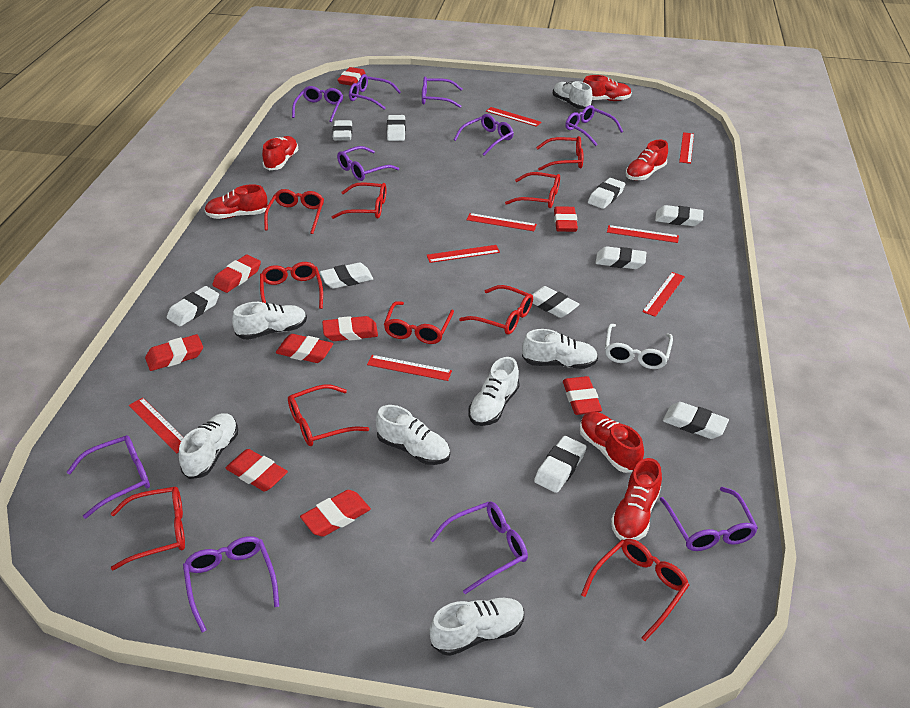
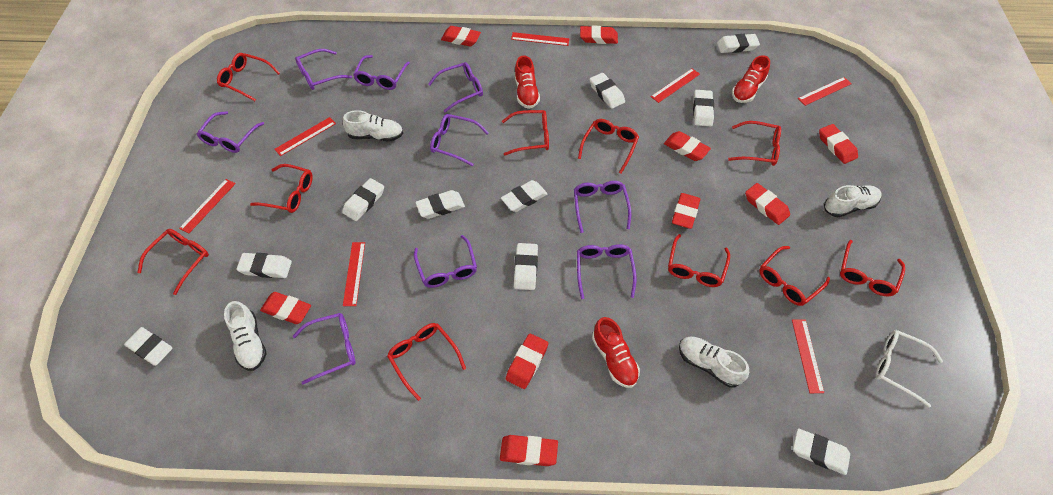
purple glasses: 10 -> 9
red ruler: 8 -> 7
red shoe: 6 -> 3
white shoe: 7 -> 4

